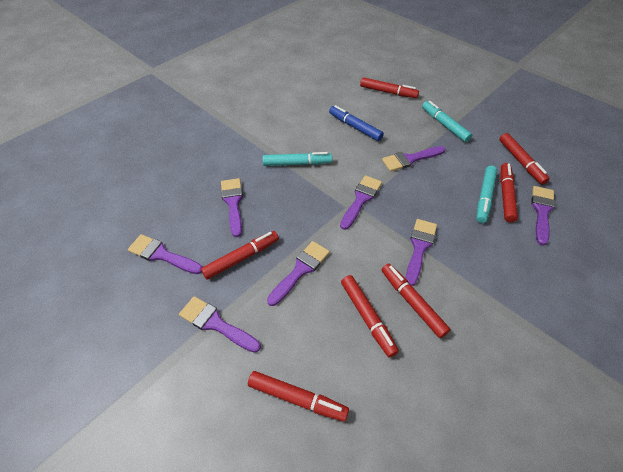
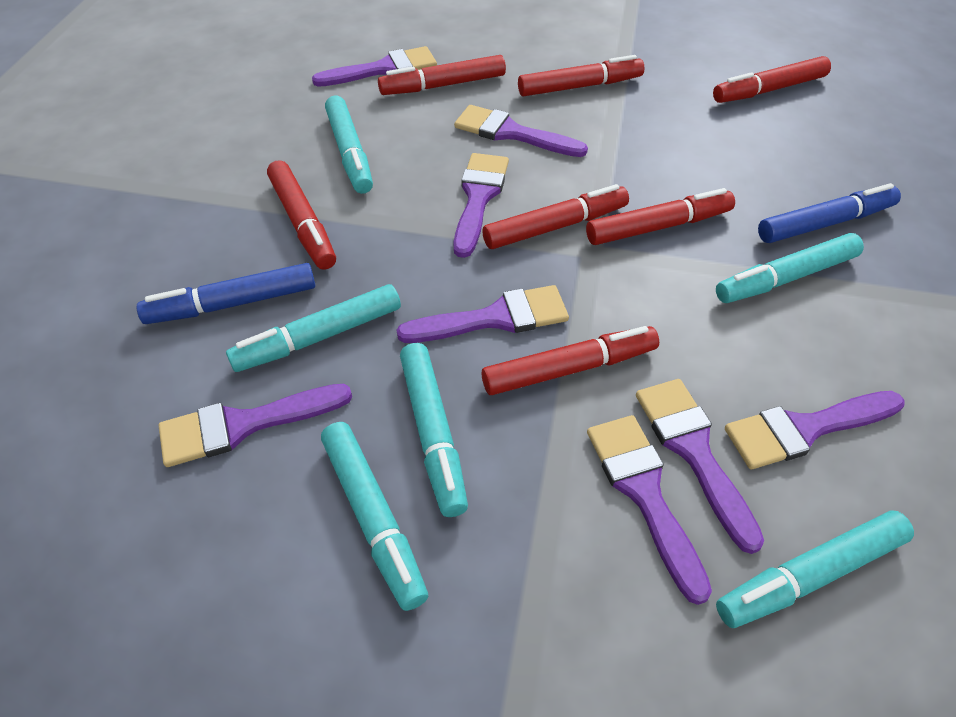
blue marker: 1 -> 2
turquoise marker: 3 -> 6

